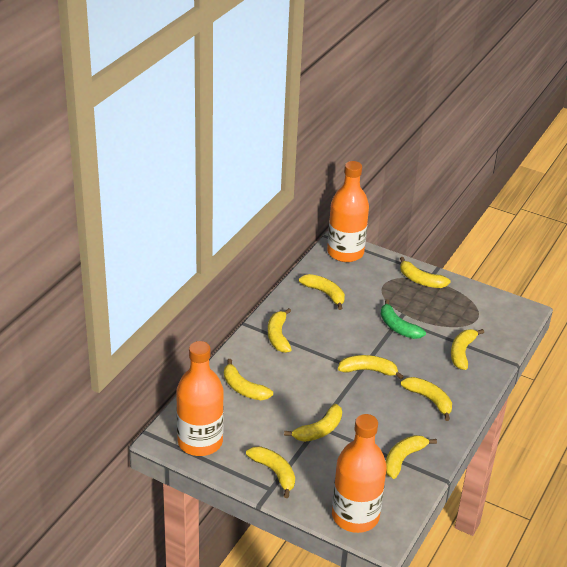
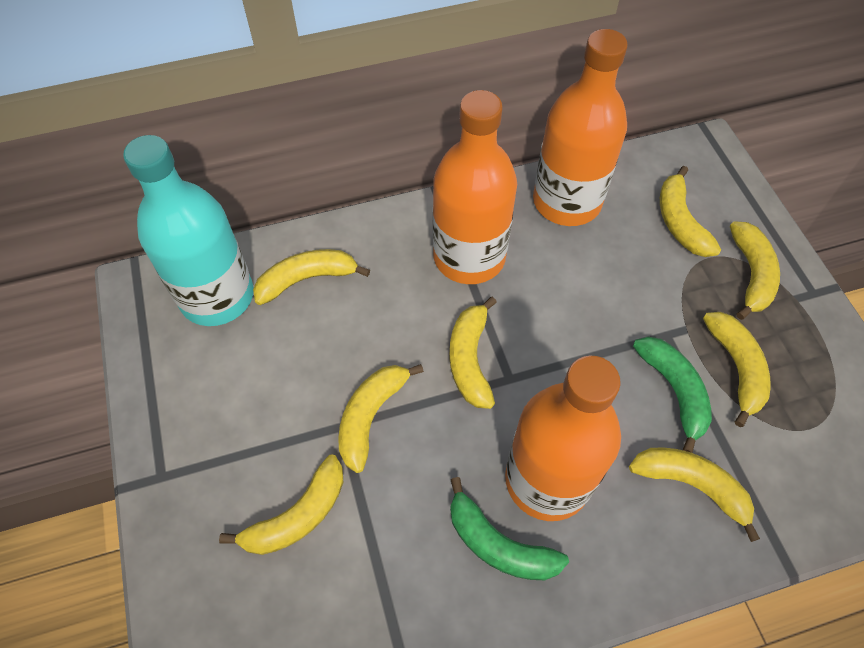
green banana: 1 -> 2
turquoise bottle: 0 -> 1
yellow banana: 10 -> 8

